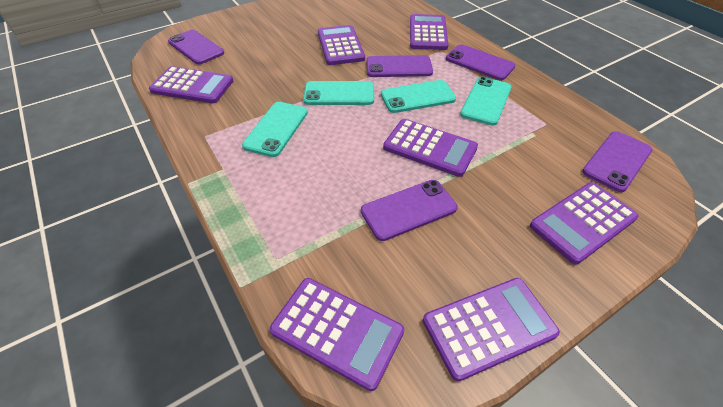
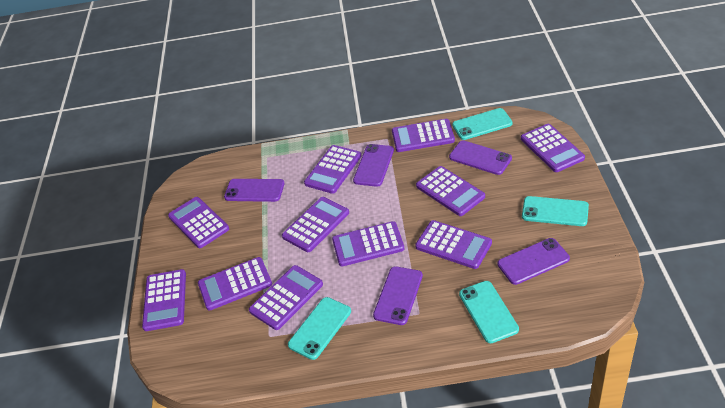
purple calculator: 7 -> 11

